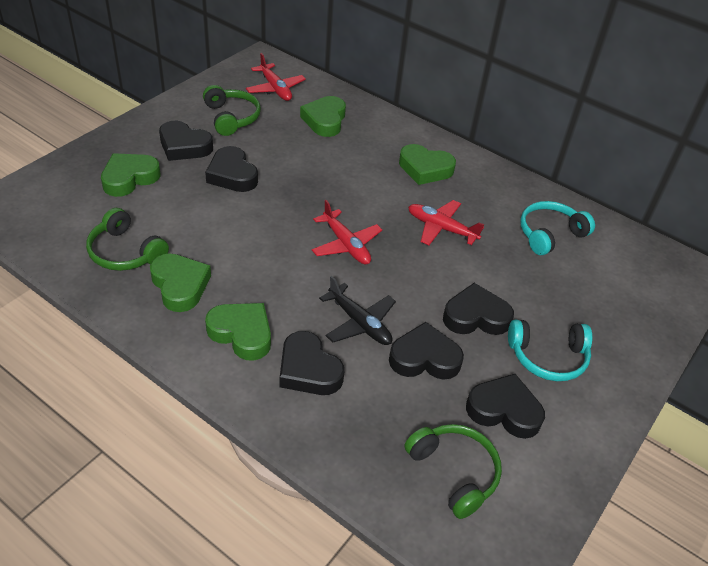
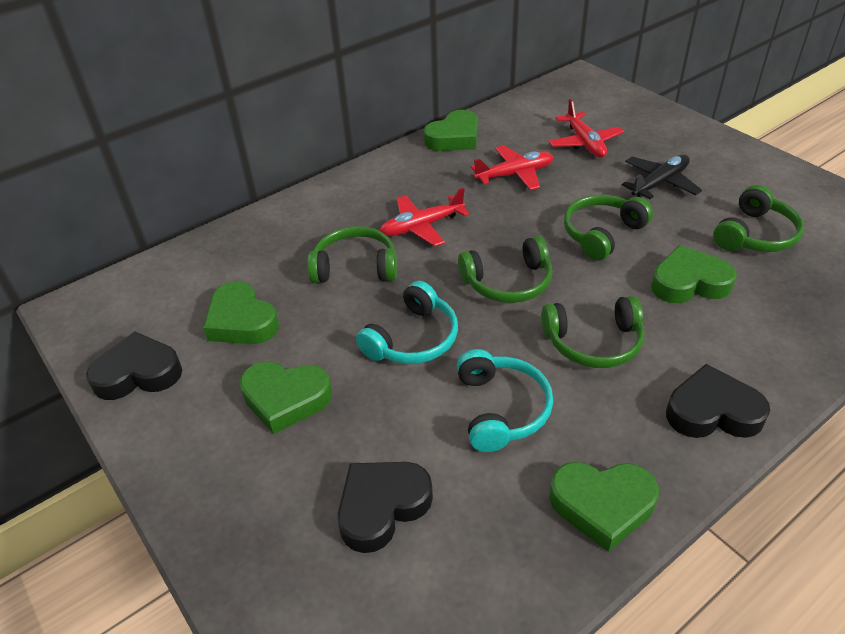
black heart: 6 -> 3
green headphones: 3 -> 5

